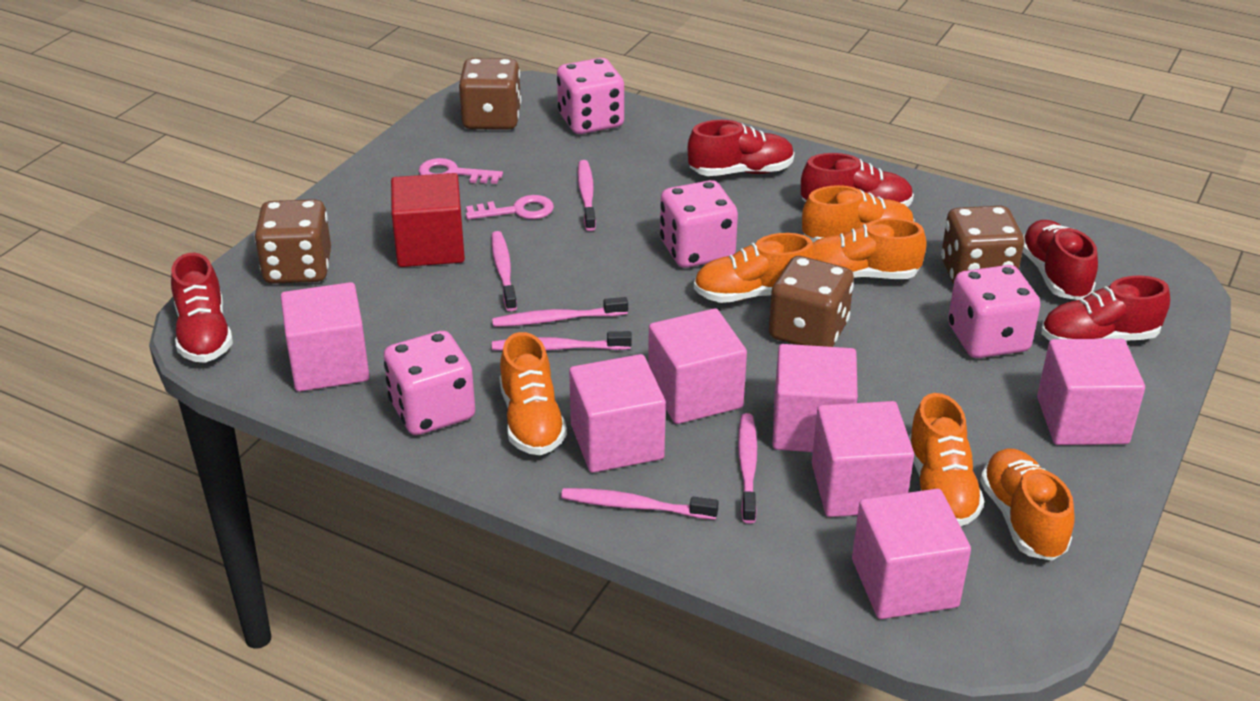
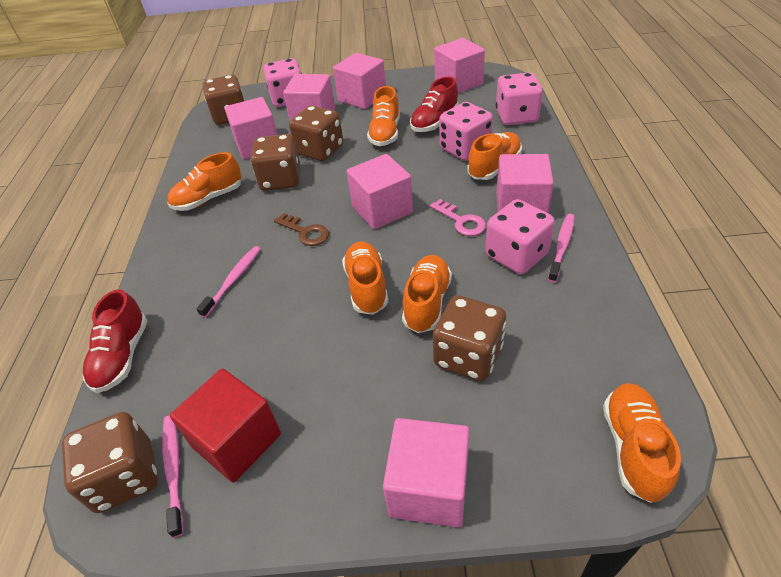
brown dice: 4 -> 5
brown key: 0 -> 1
pink key: 2 -> 1
pink toothbrush: 6 -> 3
red shoe: 5 -> 2

